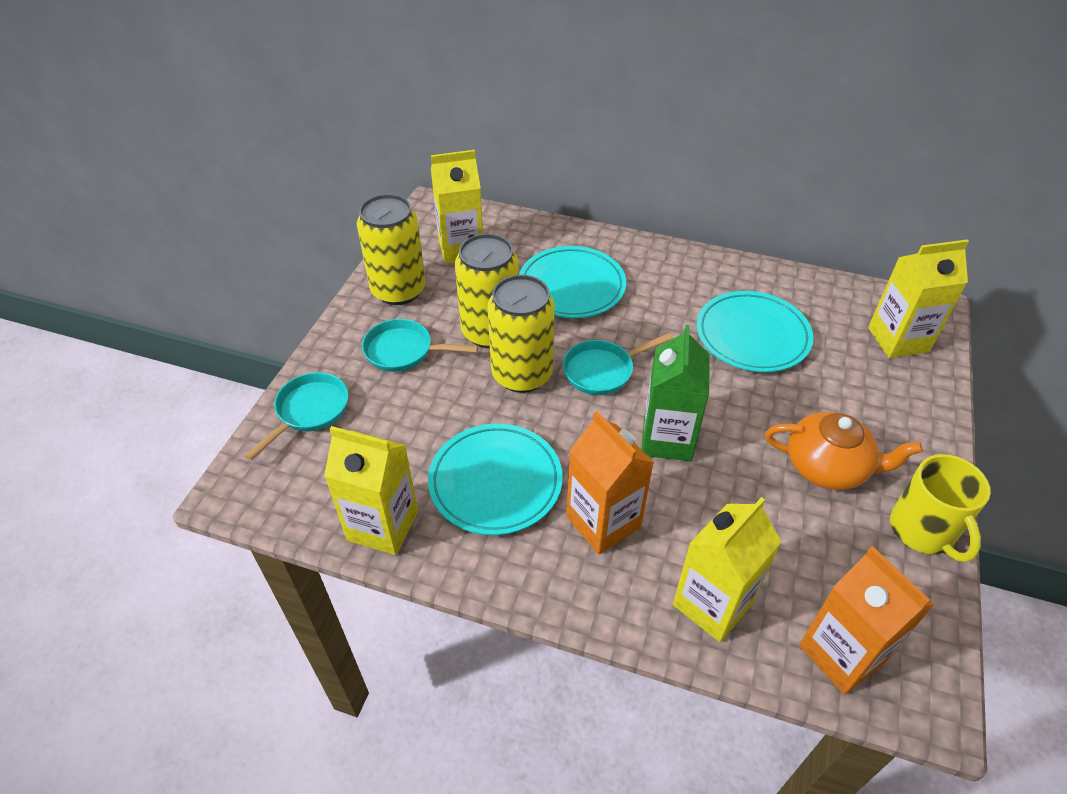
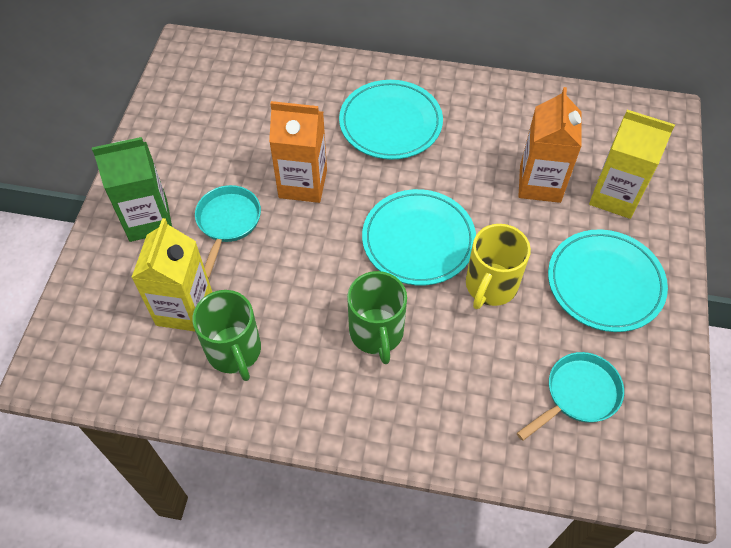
green mug: 0 -> 2
orange teapot: 1 -> 0
turquoise pan: 3 -> 2
yellow can: 3 -> 0
yellow carton: 4 -> 2

